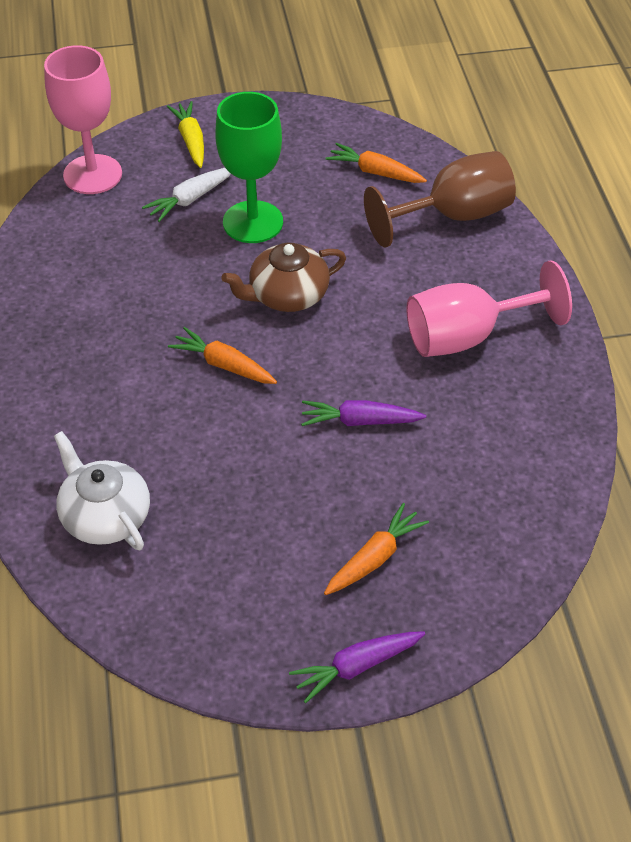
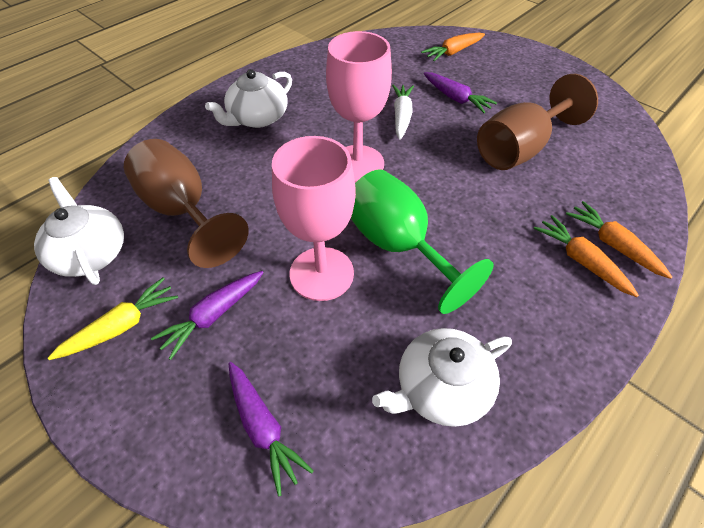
brown goblet: 1 -> 2
brown teapot: 1 -> 0
purple carrot: 2 -> 3
white teapot: 1 -> 3

